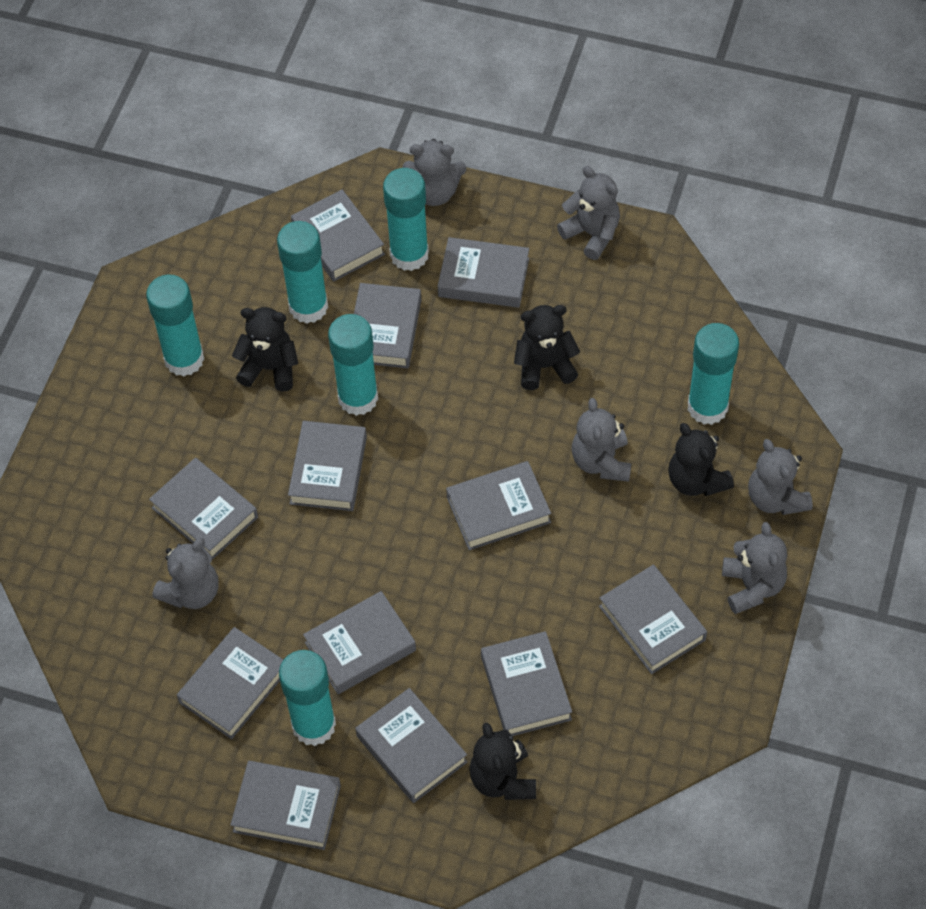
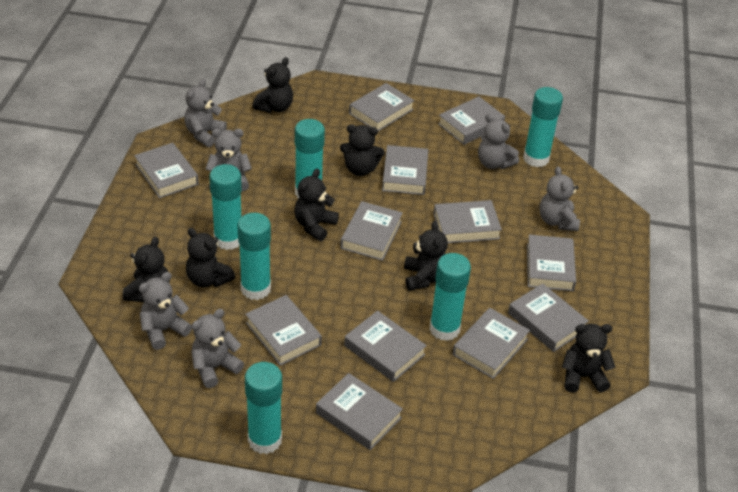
black teddy bear: 4 -> 7

